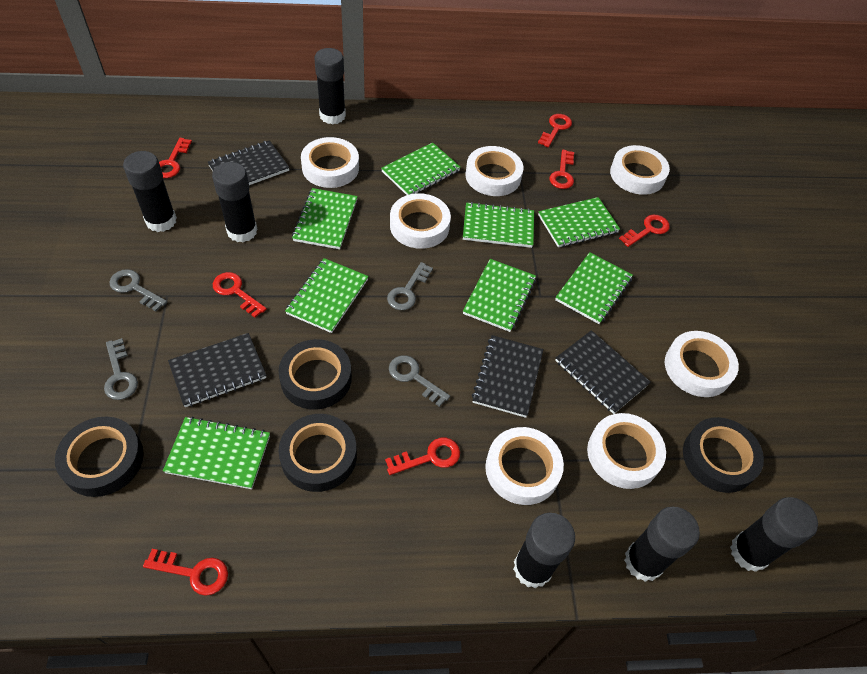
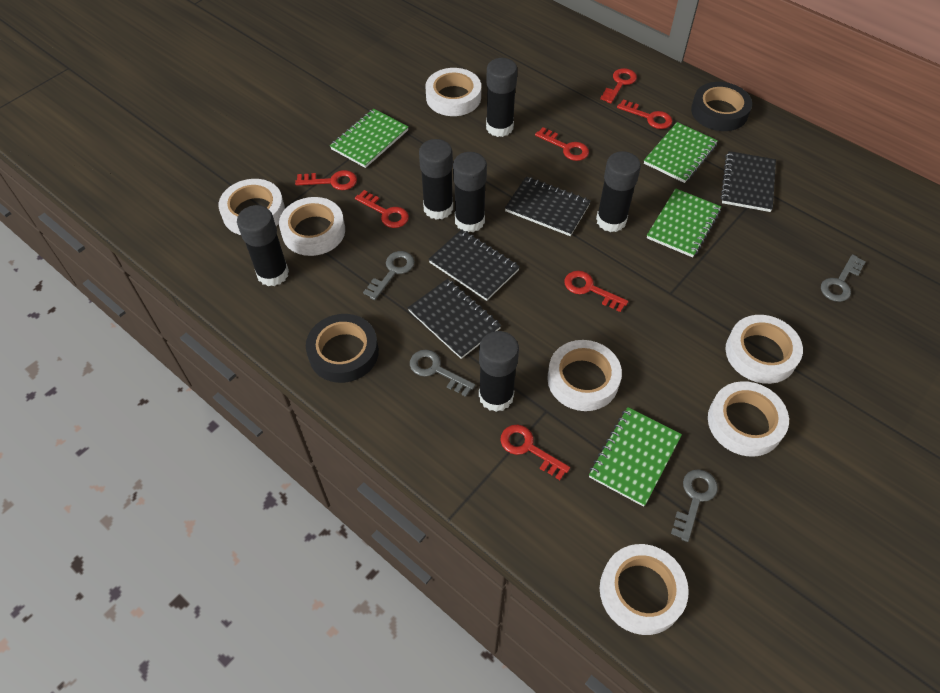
black tape: 4 -> 2
green notebook: 8 -> 4

